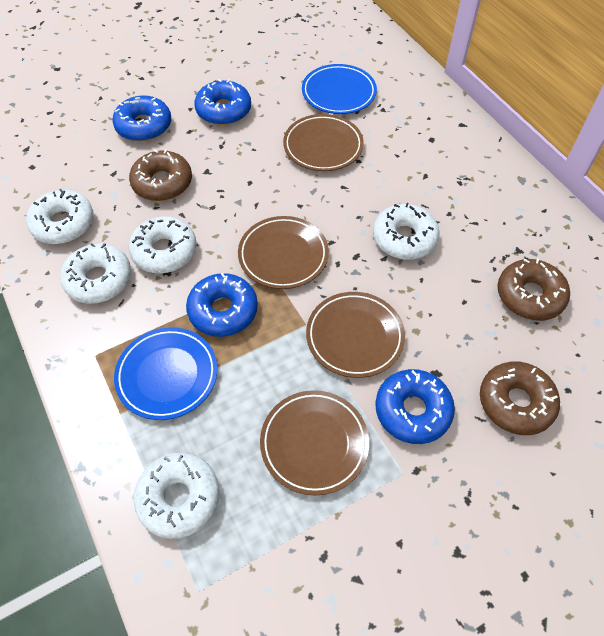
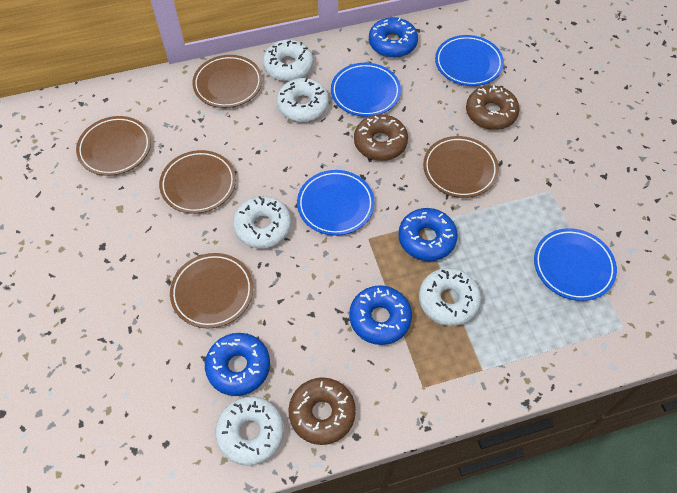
blue plate: 2 -> 4
brown plate: 4 -> 5

